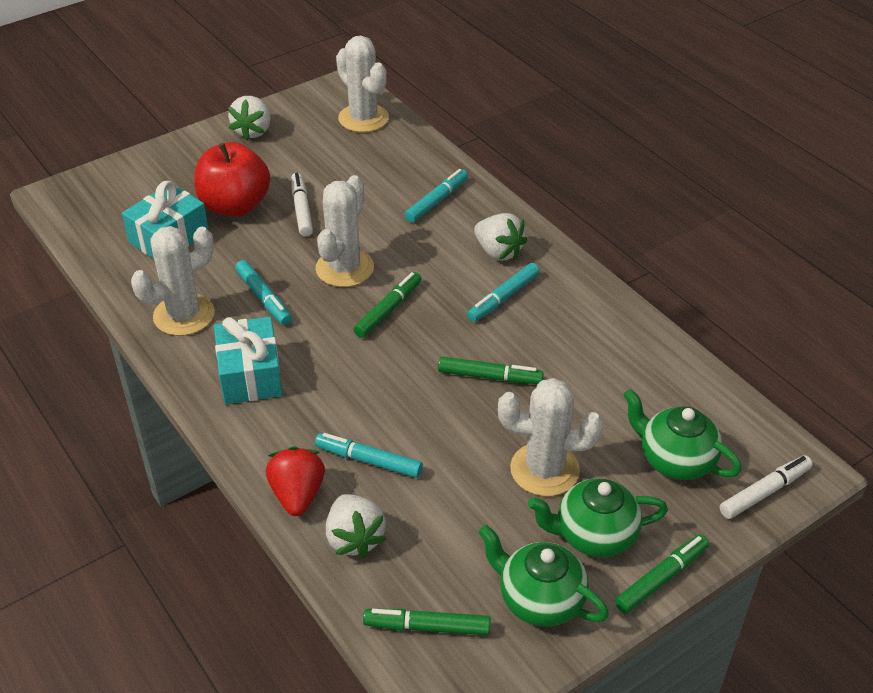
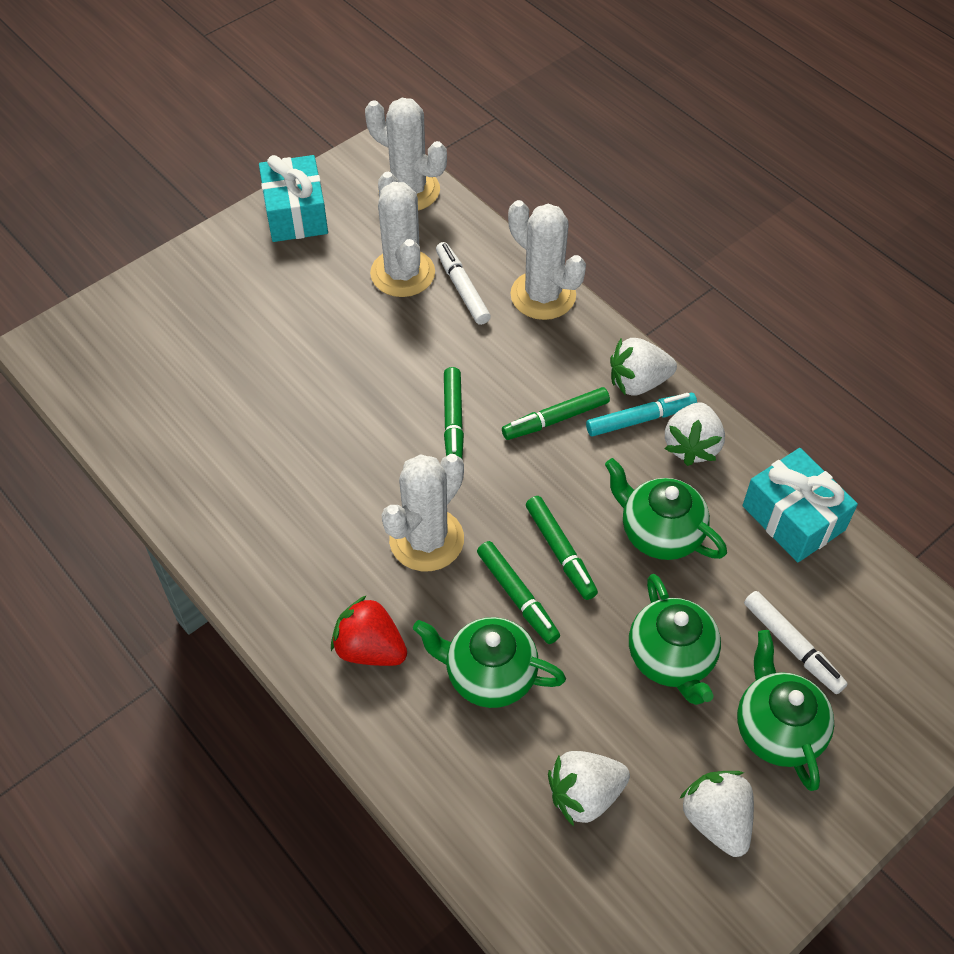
green teapot: 3 -> 4
red apple: 1 -> 0
turquoise marker: 4 -> 1
white strawberry: 3 -> 4

